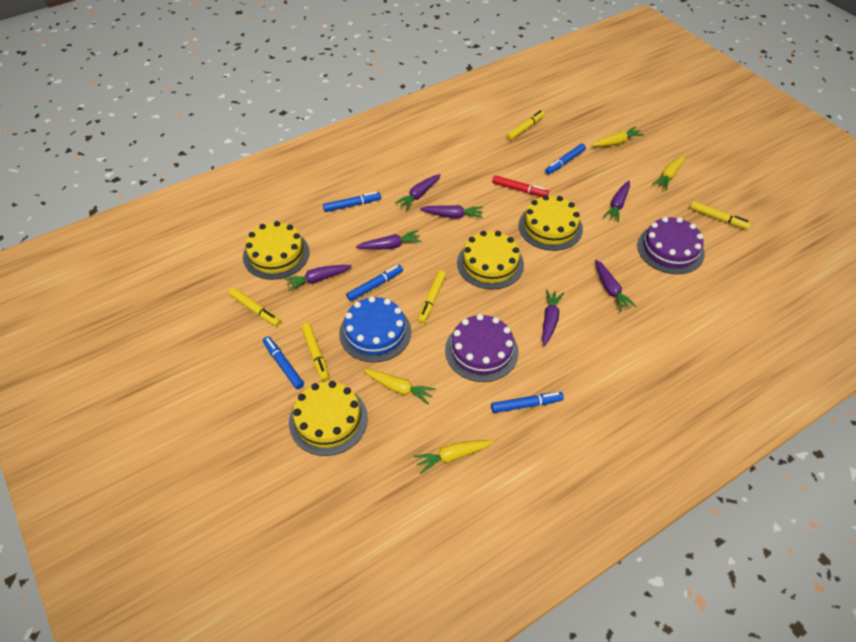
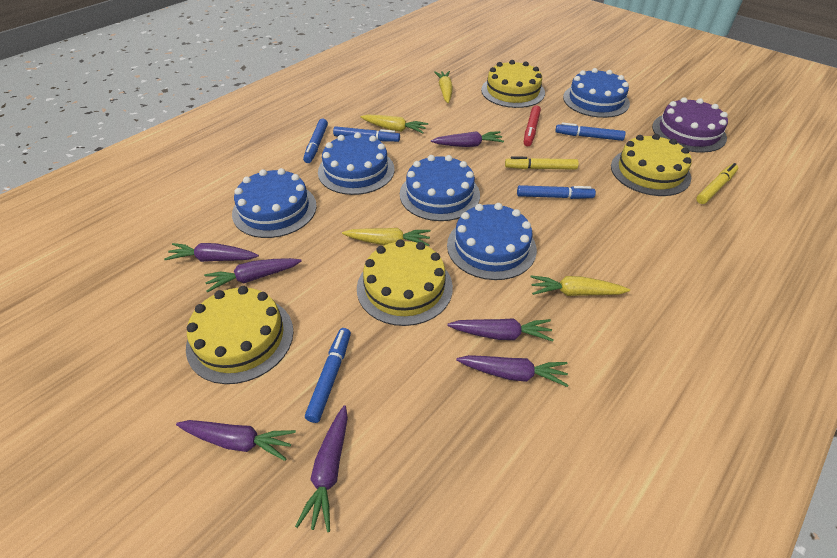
blue cake: 1 -> 5
purple cake: 2 -> 1
yellow marker: 5 -> 2

